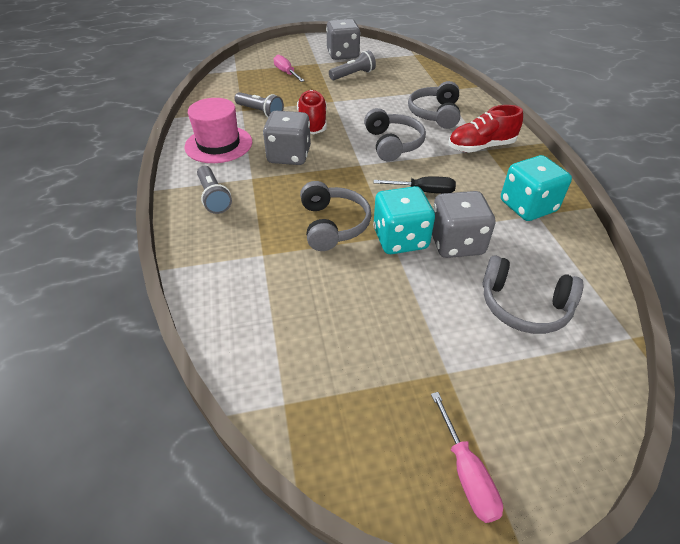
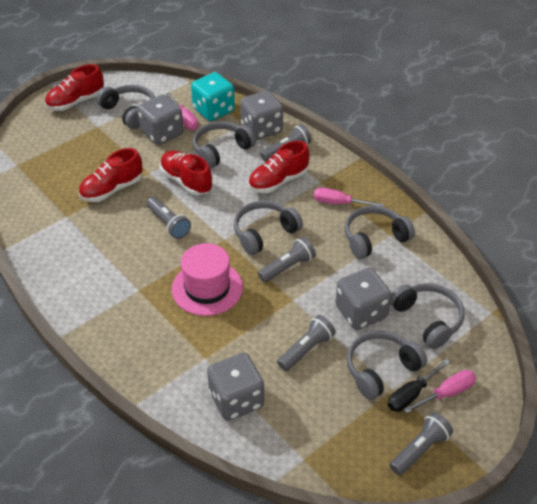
grey dice: 3 -> 4
grey flashlight: 3 -> 5
grey headphones: 4 -> 6
pink screwdriver: 2 -> 3
red shoe: 2 -> 4
turquoise dice: 2 -> 1

